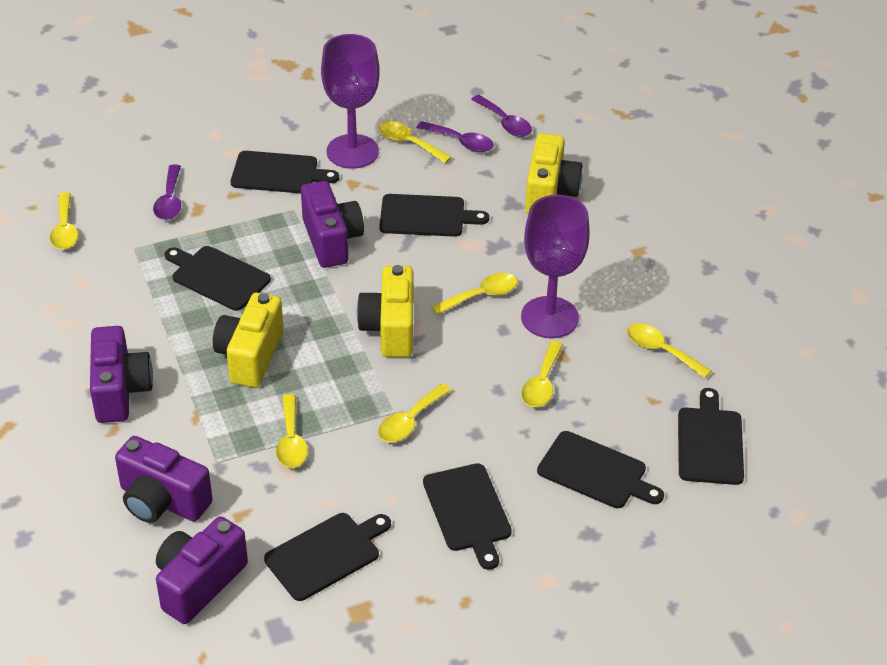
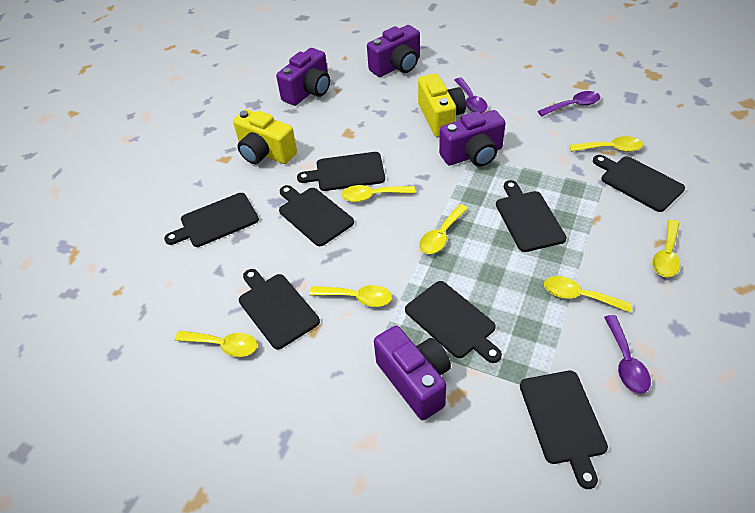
black cutting board: 7 -> 8
purple goblet: 2 -> 0
yellow camera: 3 -> 2

